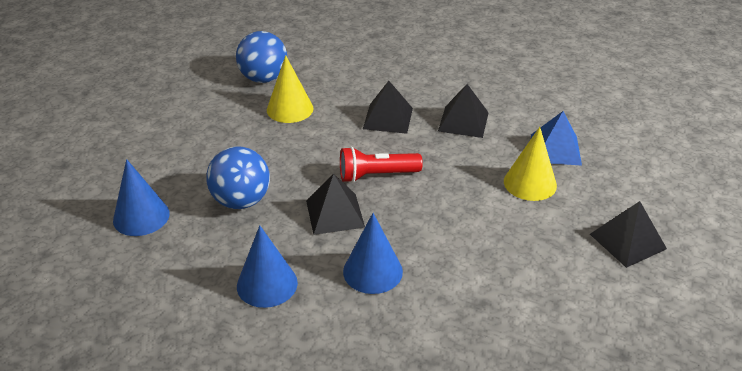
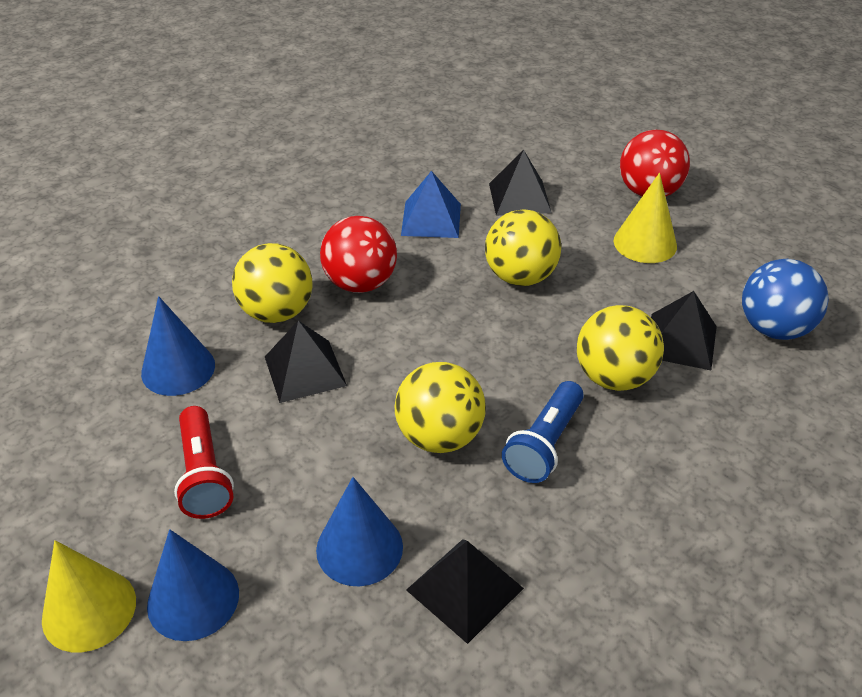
blue ball: 2 -> 1
blue flashlight: 0 -> 1
red ball: 0 -> 2
yellow ball: 0 -> 4

